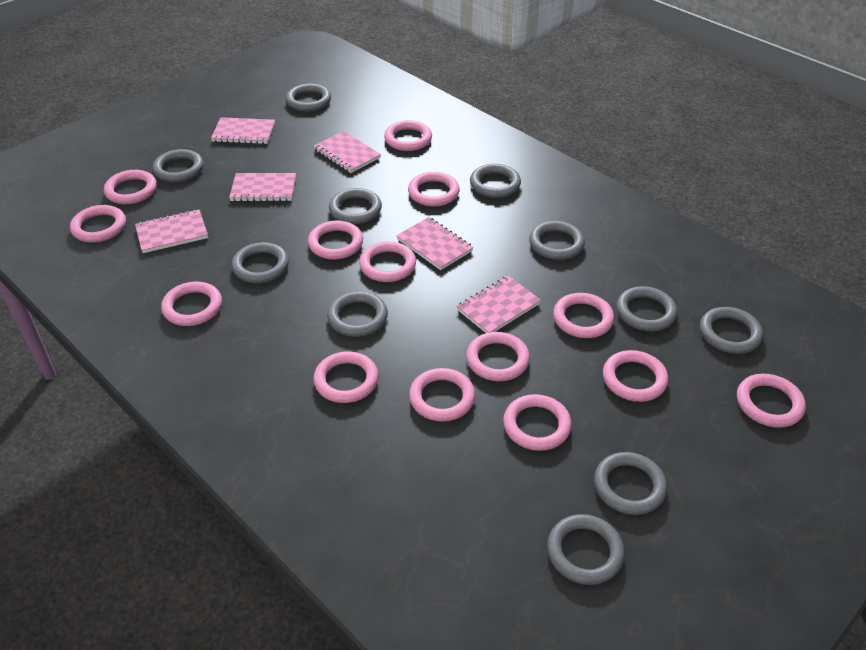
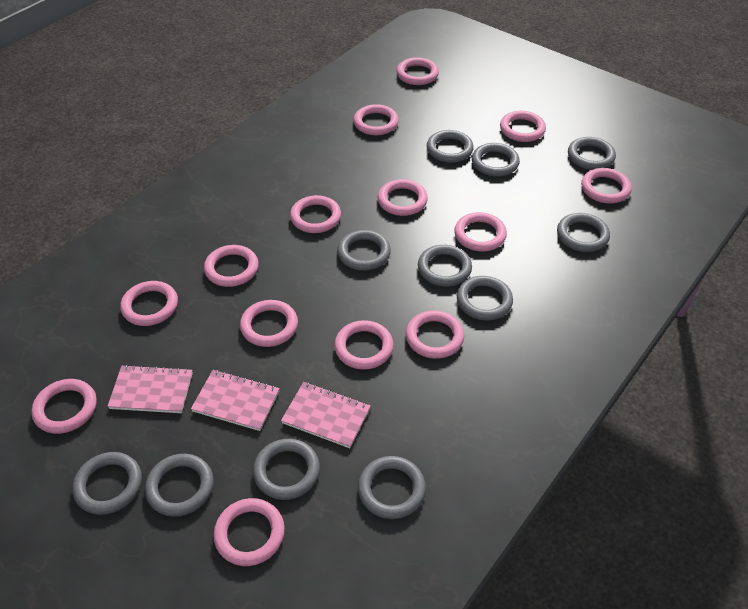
pink notebook: 6 -> 3

